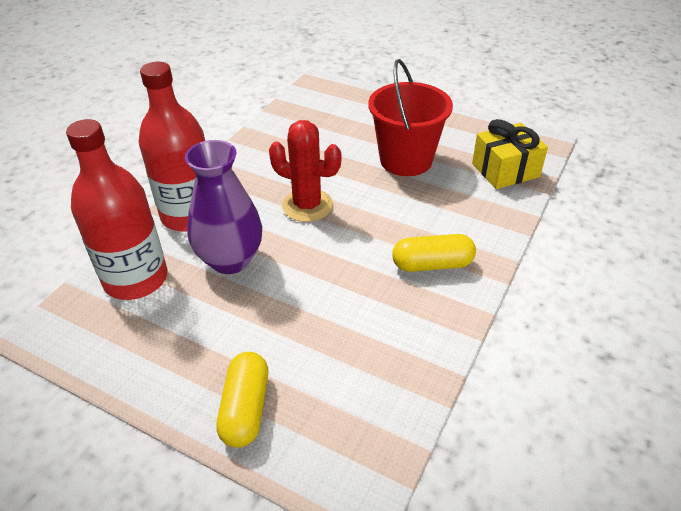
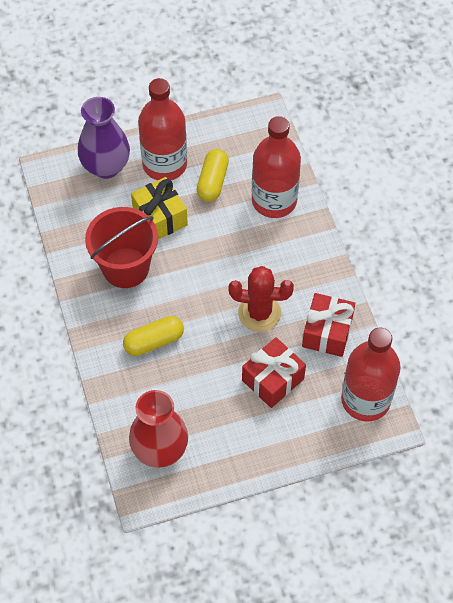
red bottle: 2 -> 3
red gift: 0 -> 2
red vase: 0 -> 1

